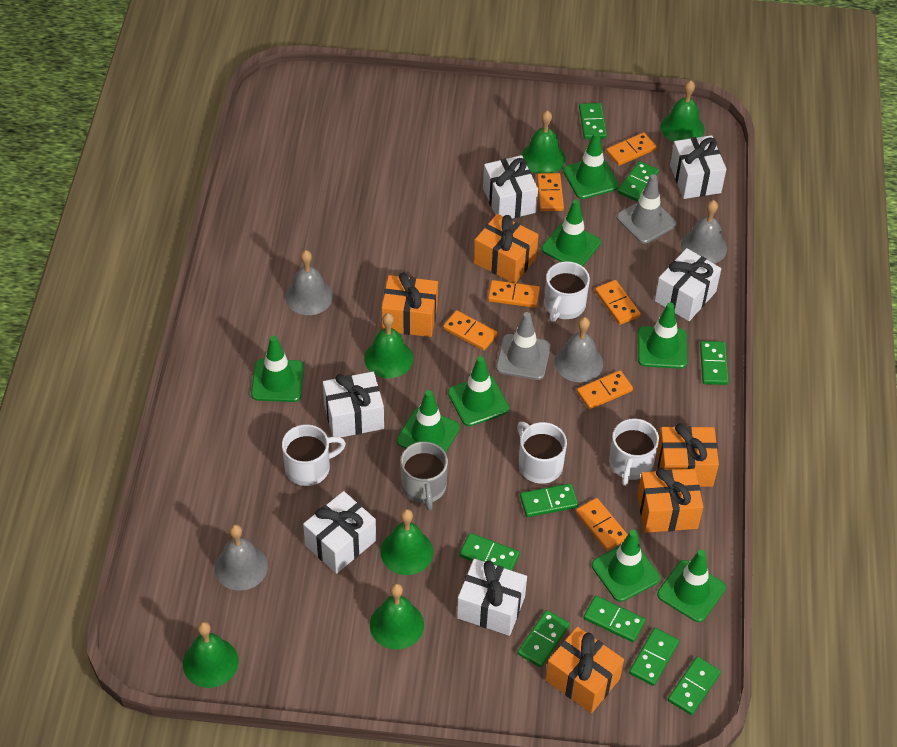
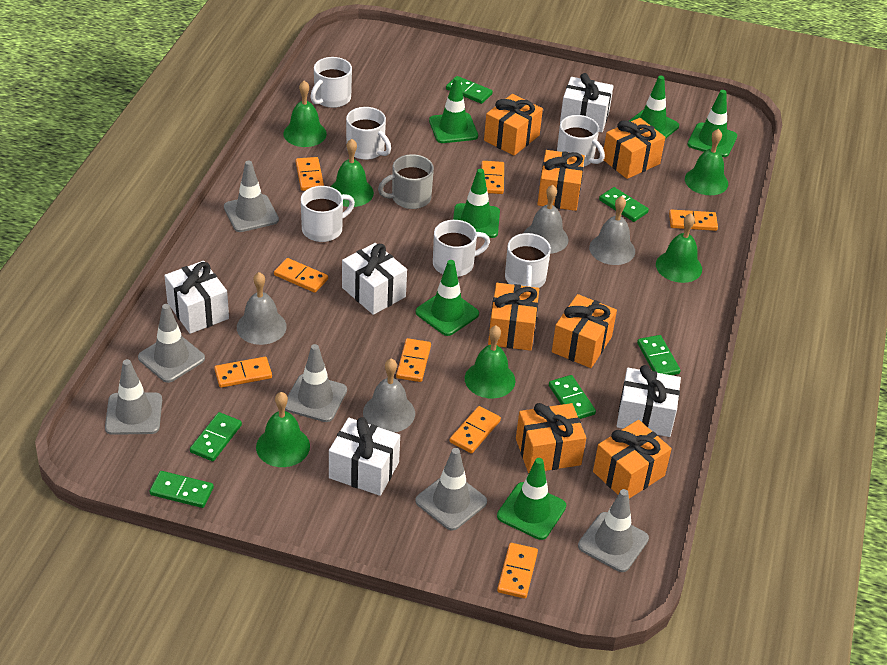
green domino: 9 -> 6
green traffic cone: 8 -> 6
grey traffic cone: 2 -> 6
orange domino: 7 -> 8
orange gift: 5 -> 7
white gift: 6 -> 5
white mug: 4 -> 6

